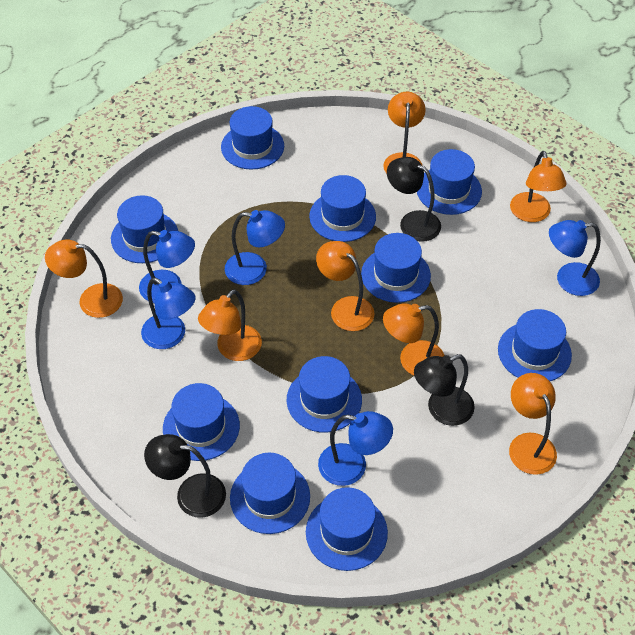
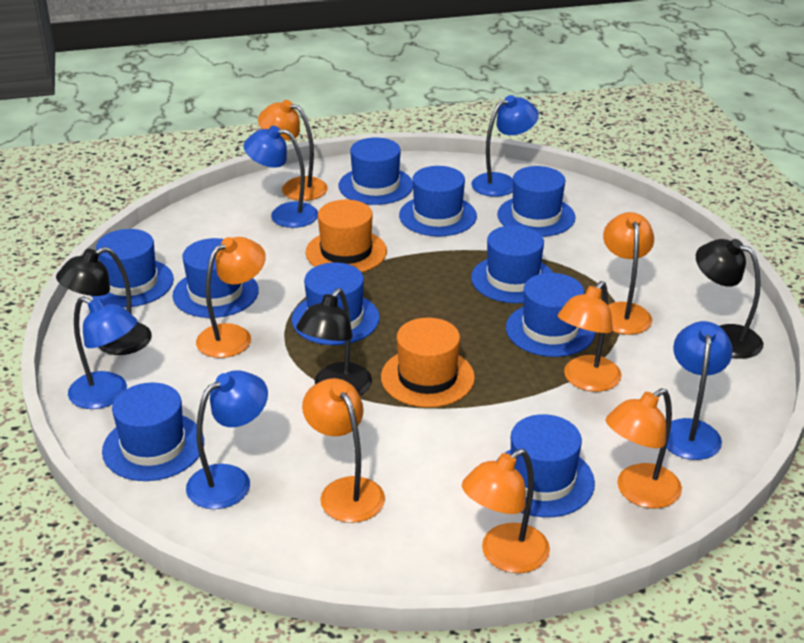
orange hat: 0 -> 2

